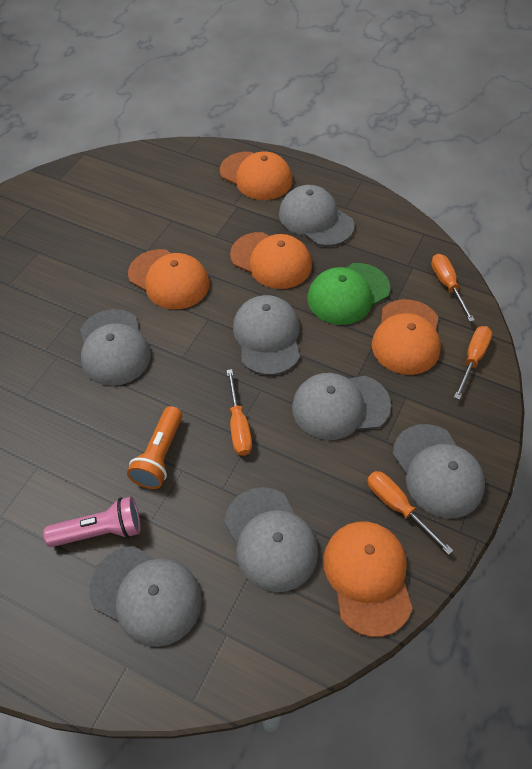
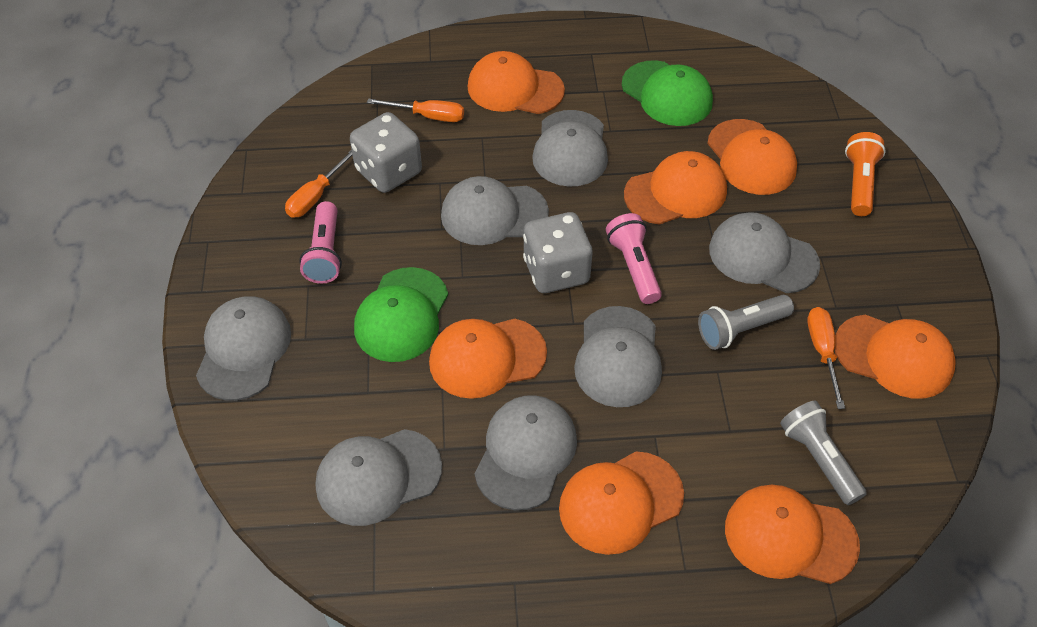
green cap: 1 -> 2
grey dice: 0 -> 2
grey flashlight: 0 -> 2
orange cap: 5 -> 7
orange screwdriver: 4 -> 3
pink flashlight: 1 -> 2

